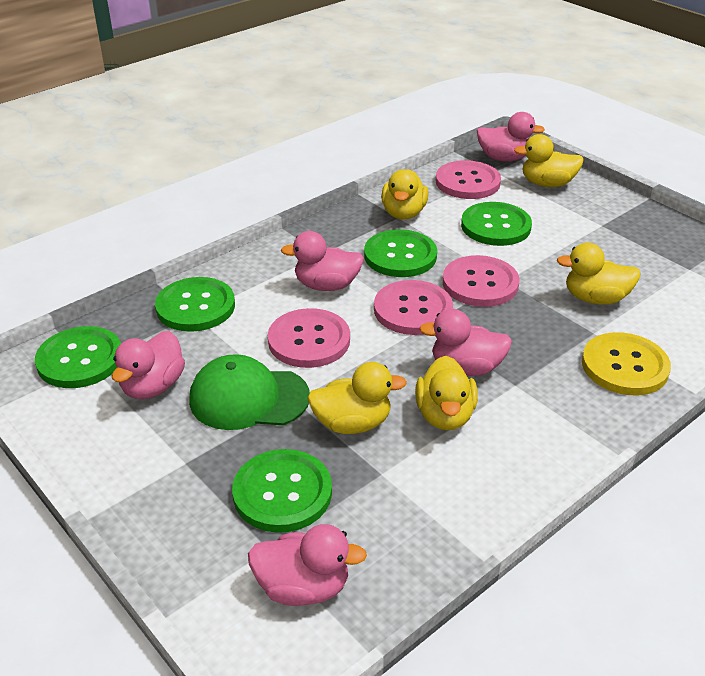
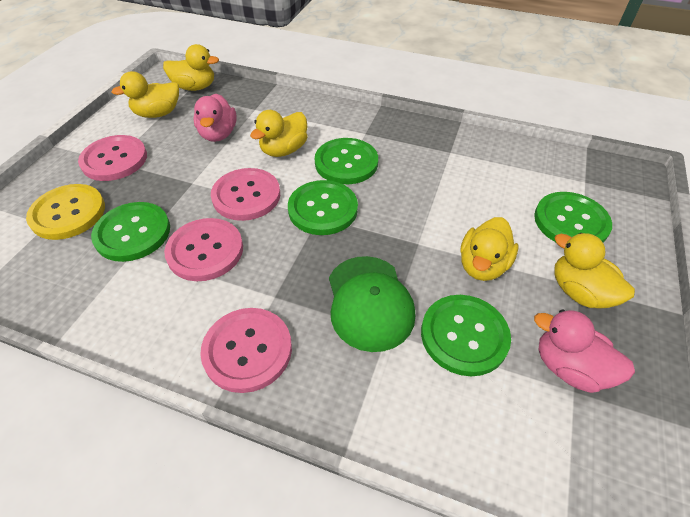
pink duck: 5 -> 2

